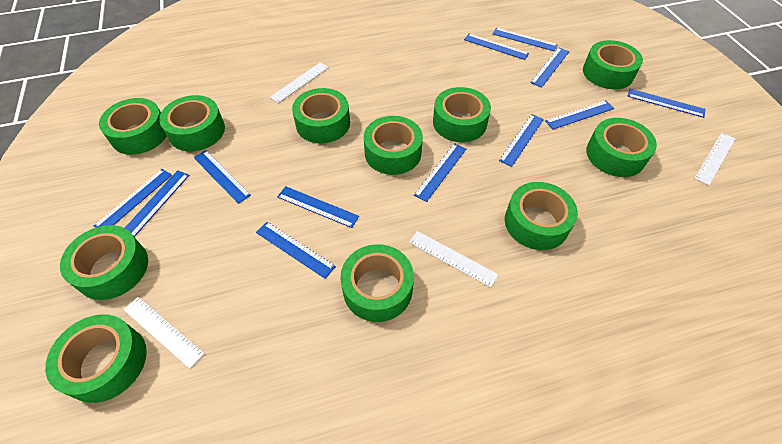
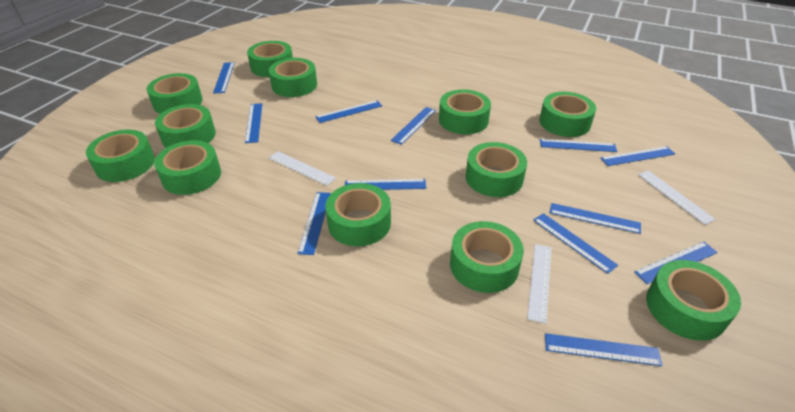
green tape: 11 -> 12
white ruler: 4 -> 3

